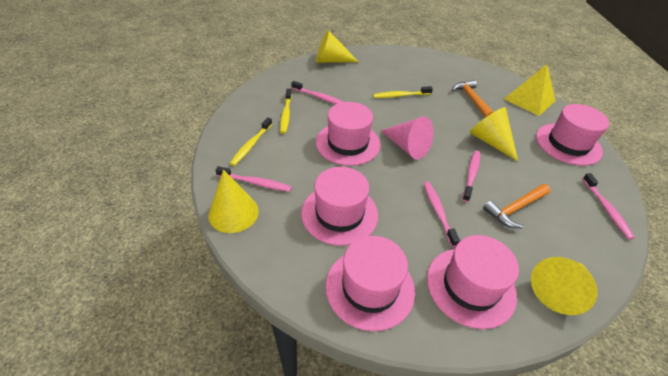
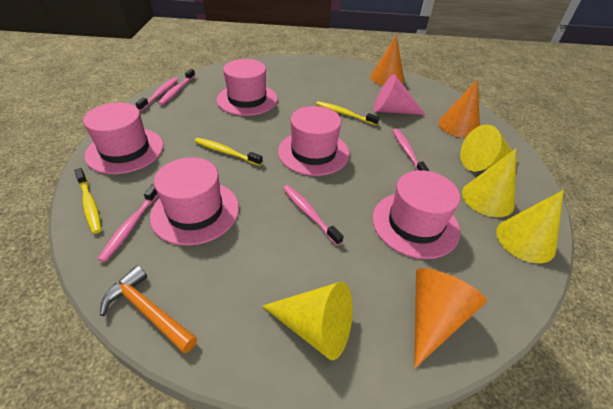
orange cone: 0 -> 3
orange hammer: 2 -> 1
yellow pyramid: 1 -> 0

